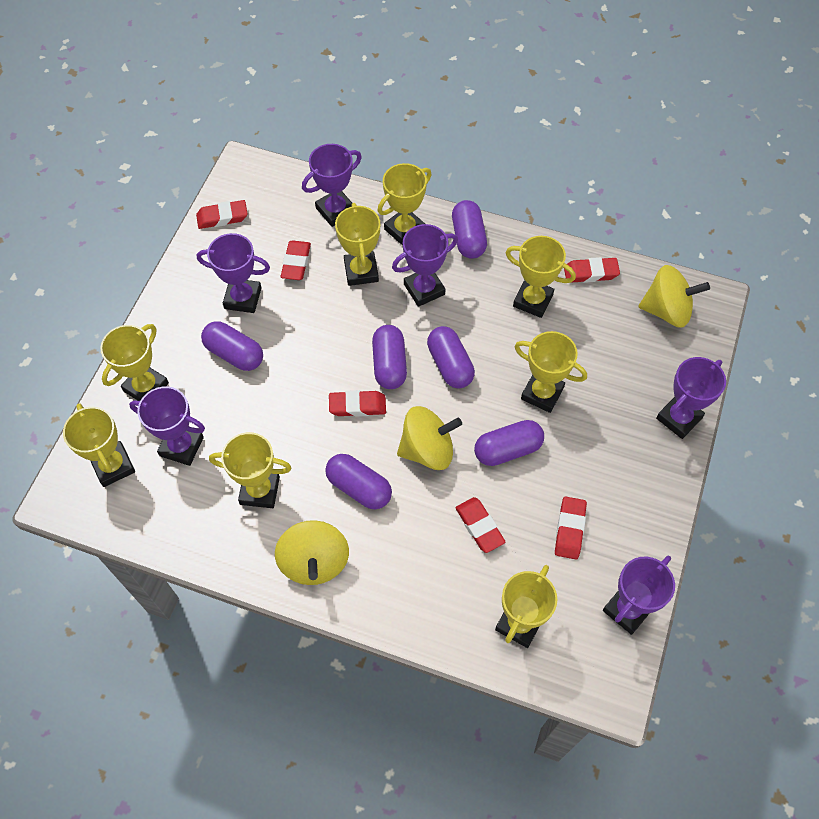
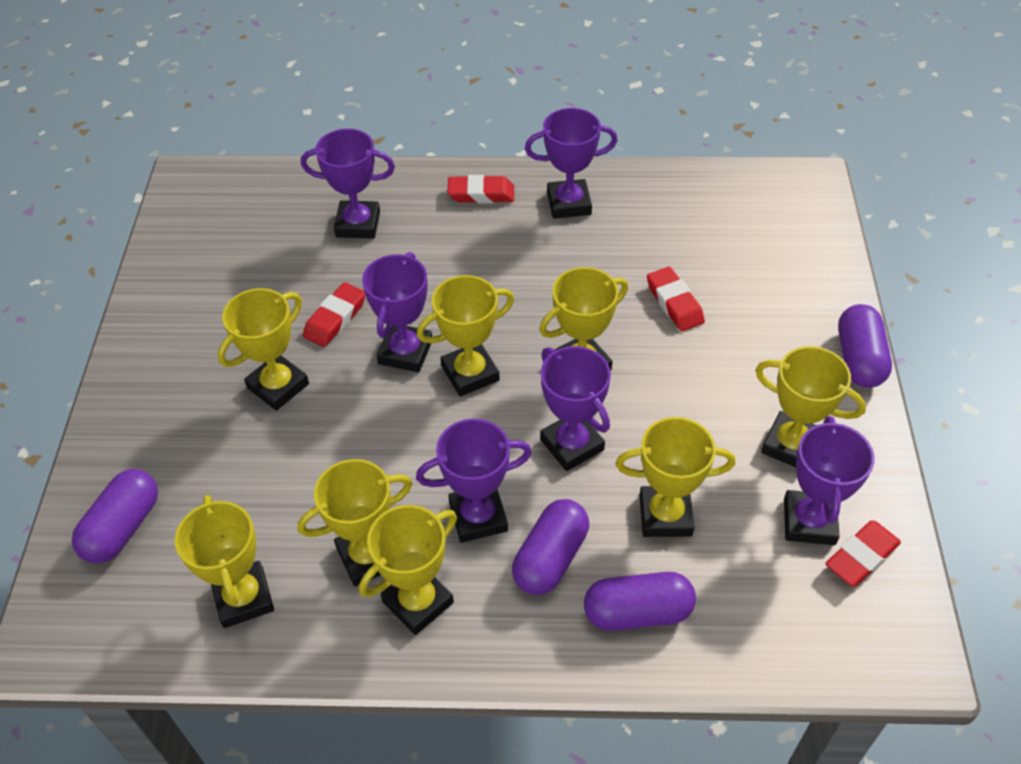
purple capsule: 6 -> 4
red eraser: 6 -> 4
yellow spinning top: 3 -> 0

